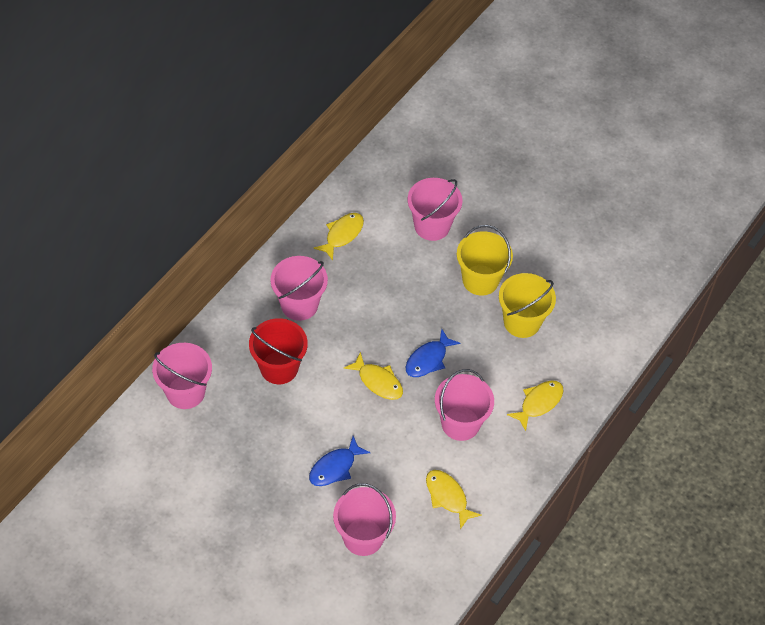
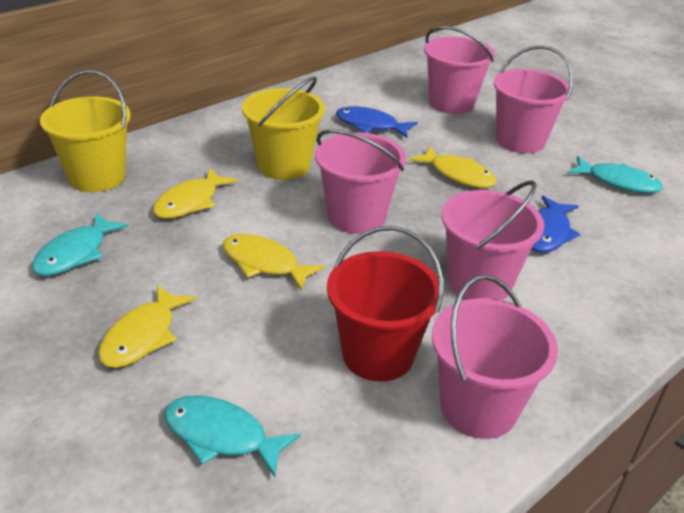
turquoise fish: 0 -> 3

